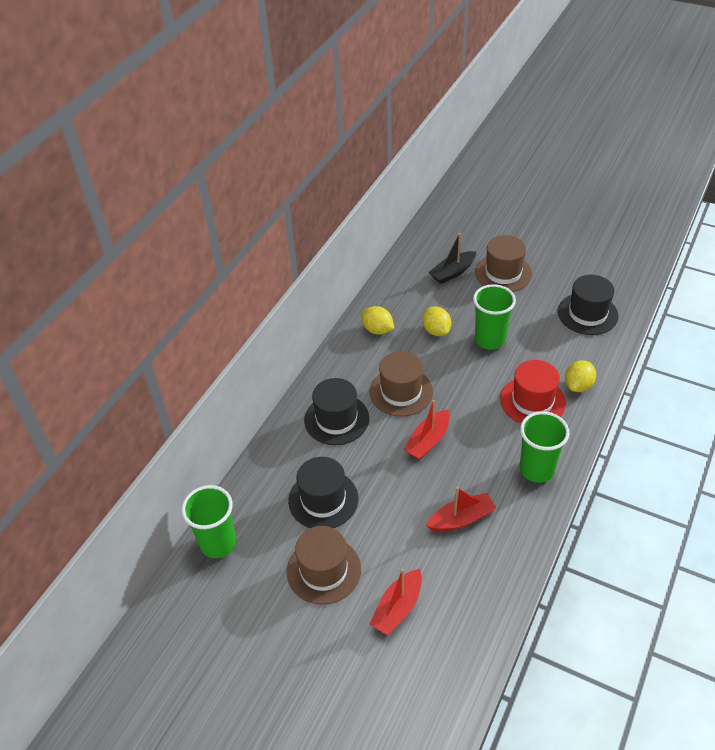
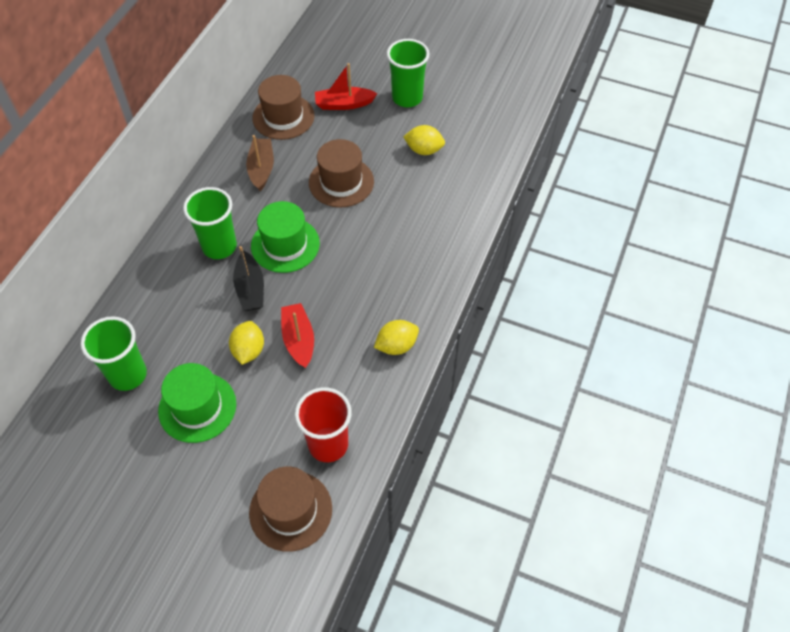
black hat: 3 -> 0
brown boat: 0 -> 1
green hat: 0 -> 2
red boat: 3 -> 2
red cup: 0 -> 1
red hat: 1 -> 0

